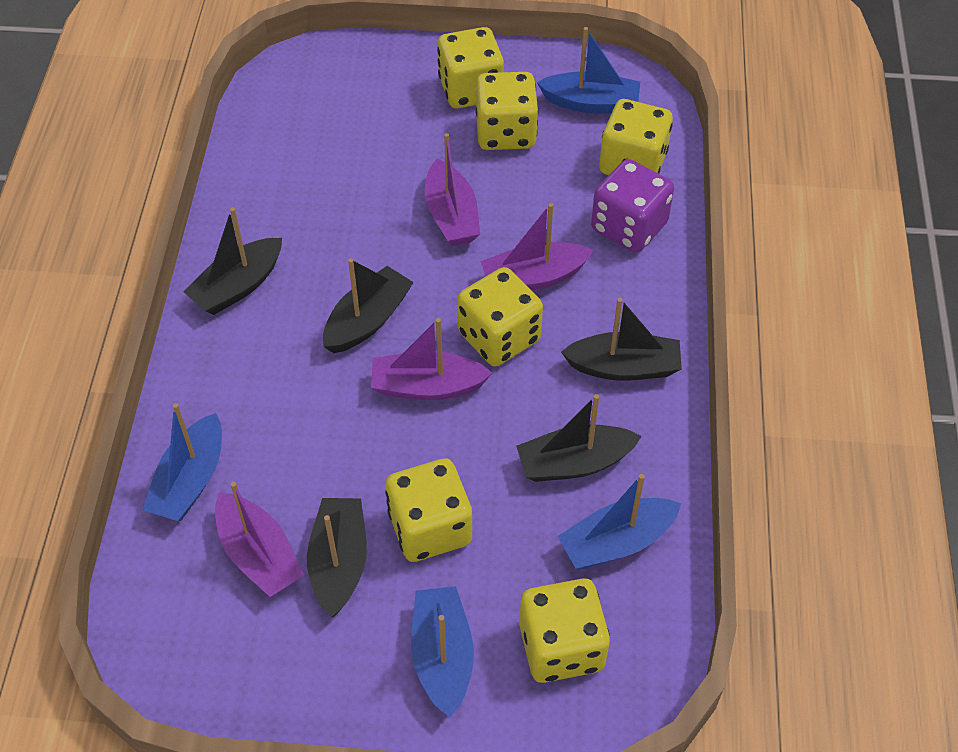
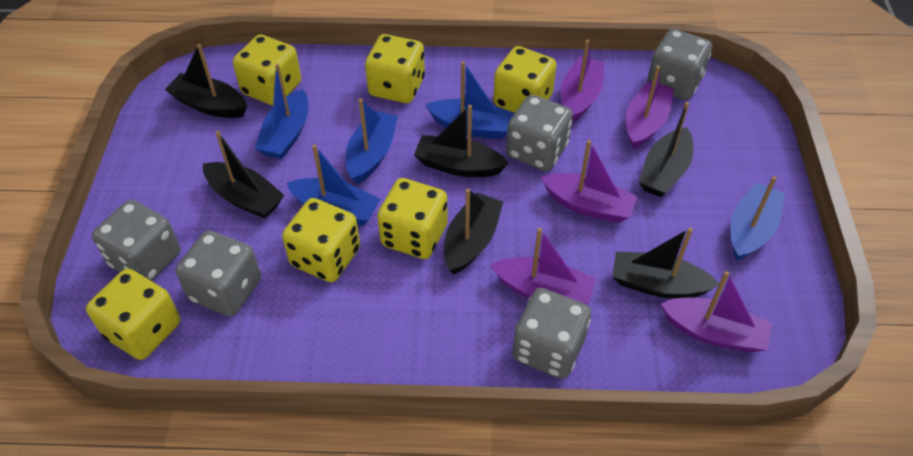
black boat: 5 -> 6
blue boat: 4 -> 5
grey dice: 0 -> 5
purple boat: 4 -> 5
purple dice: 1 -> 0

